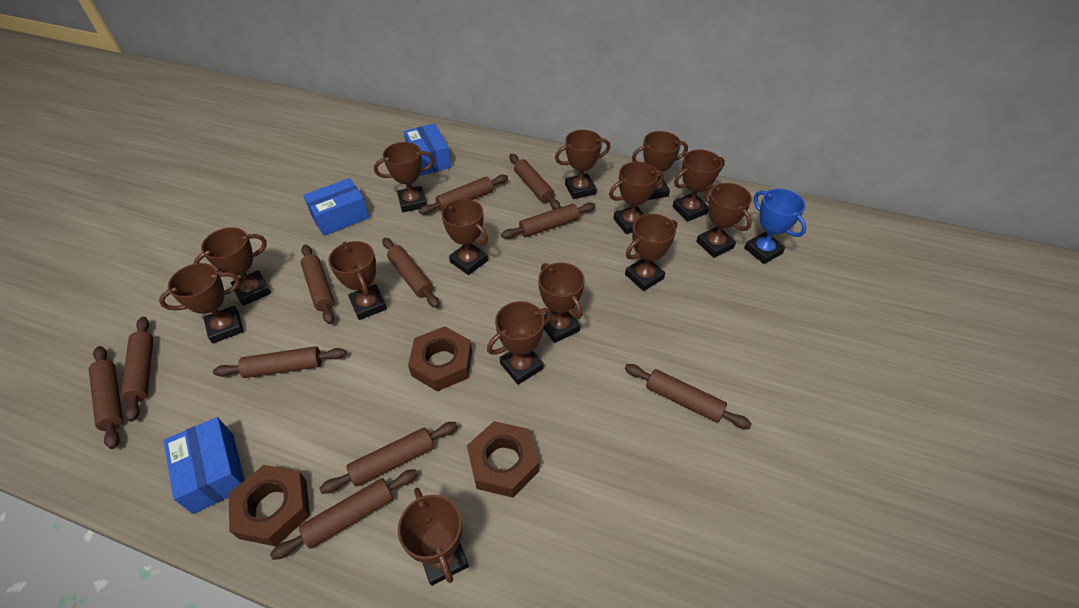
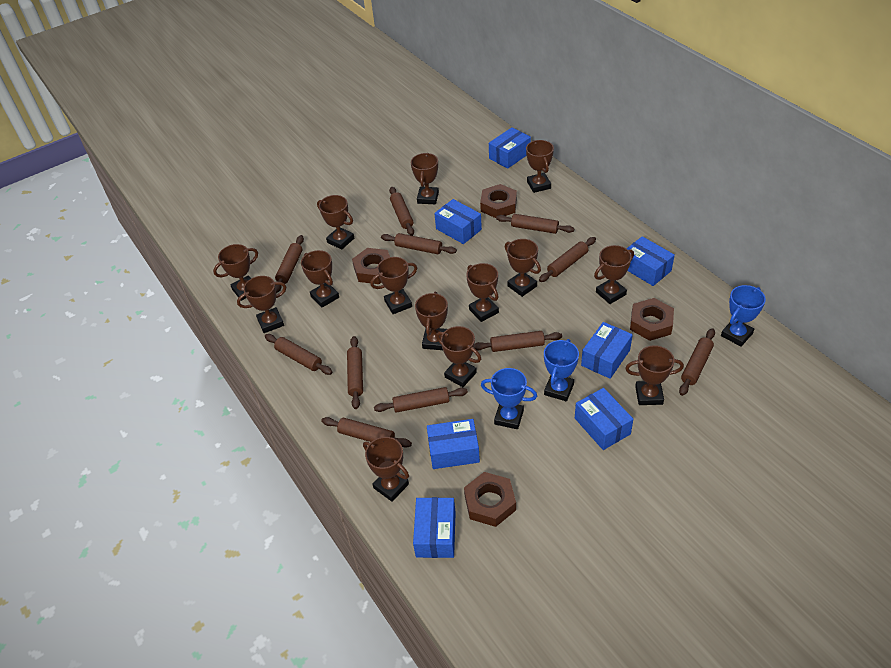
blue box: 3 -> 7
blue trophy: 1 -> 3
brown nut: 3 -> 4

